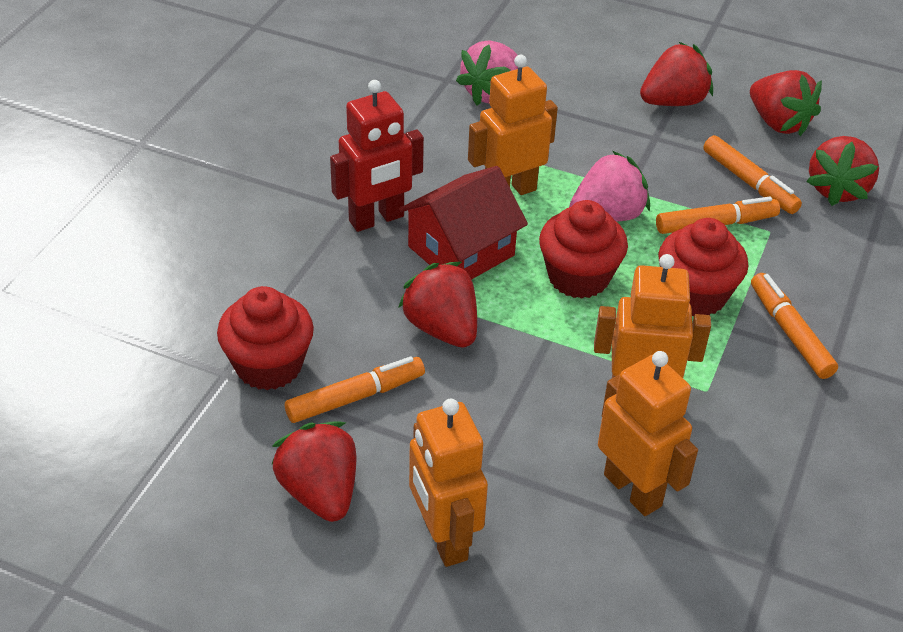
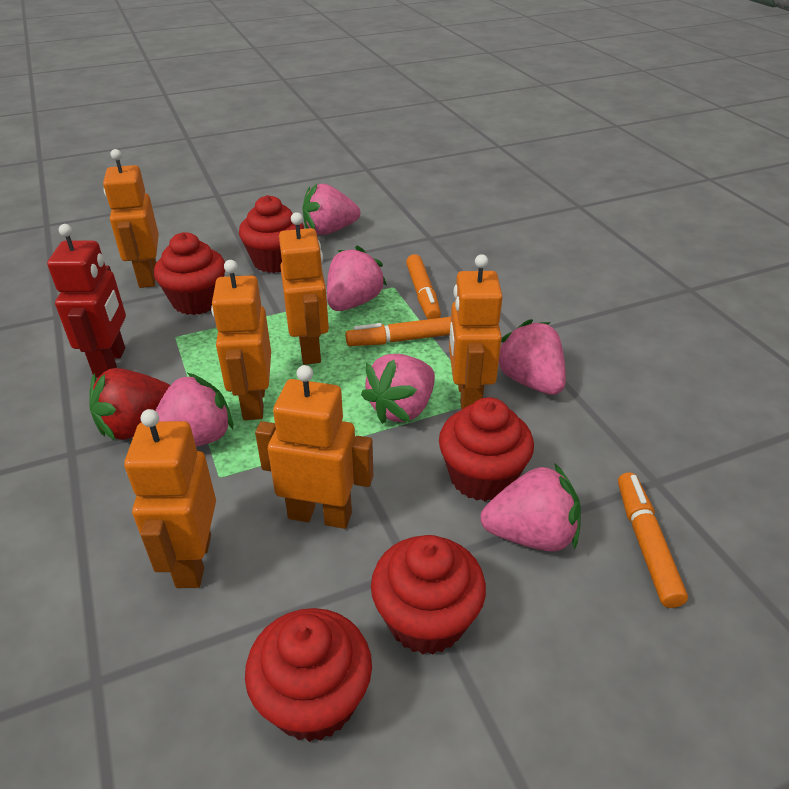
orange marker: 4 -> 3
orange robot: 4 -> 6
pink strawberry: 2 -> 6
red cupcake: 3 -> 5
red house: 1 -> 0
red strawberry: 5 -> 1

